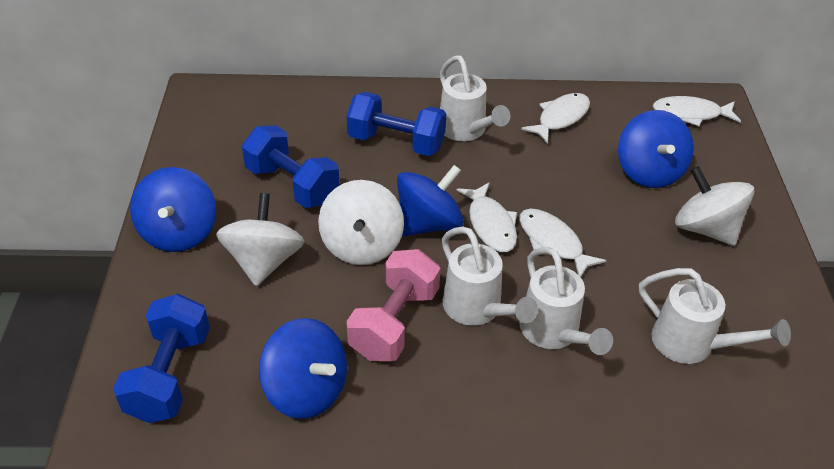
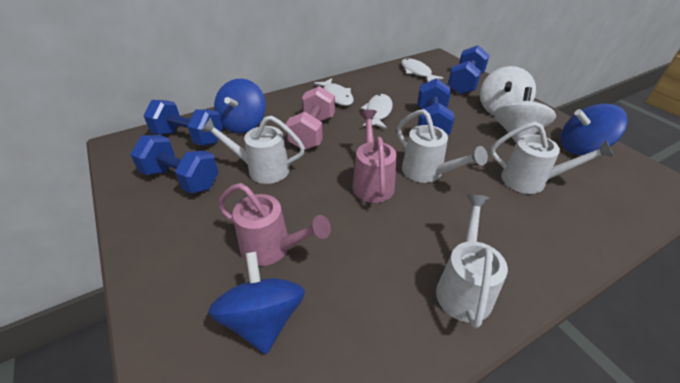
blue dumbbell: 3 -> 4
blue spinning top: 4 -> 3
pink watering can: 0 -> 2
white fish: 4 -> 3
white spinning top: 3 -> 2

